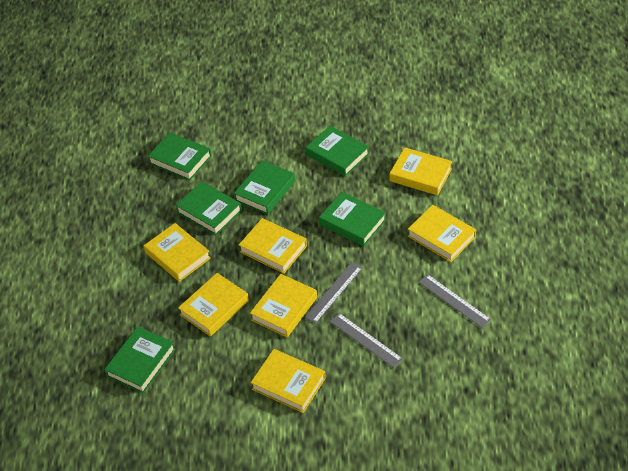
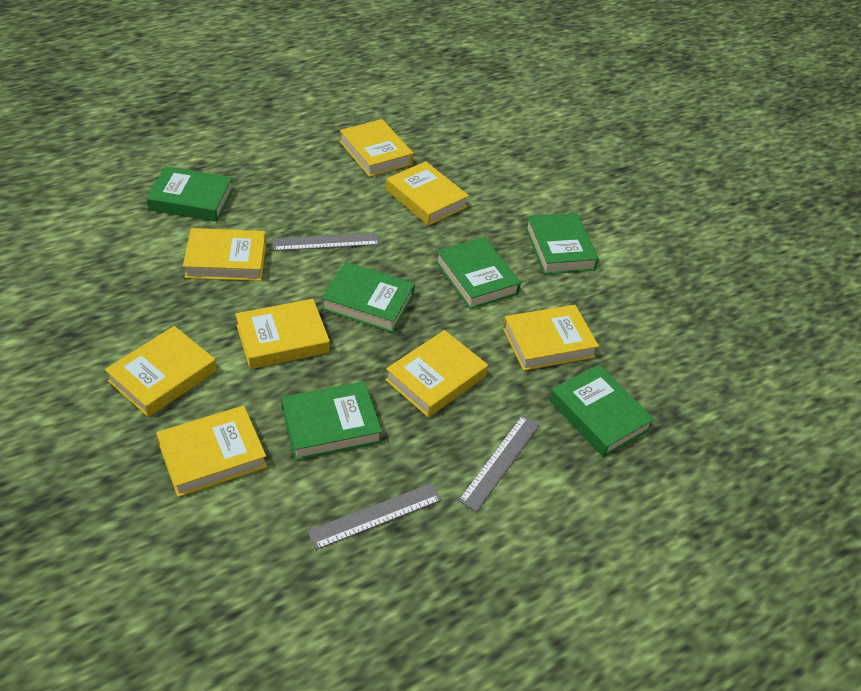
yellow book: 7 -> 8

